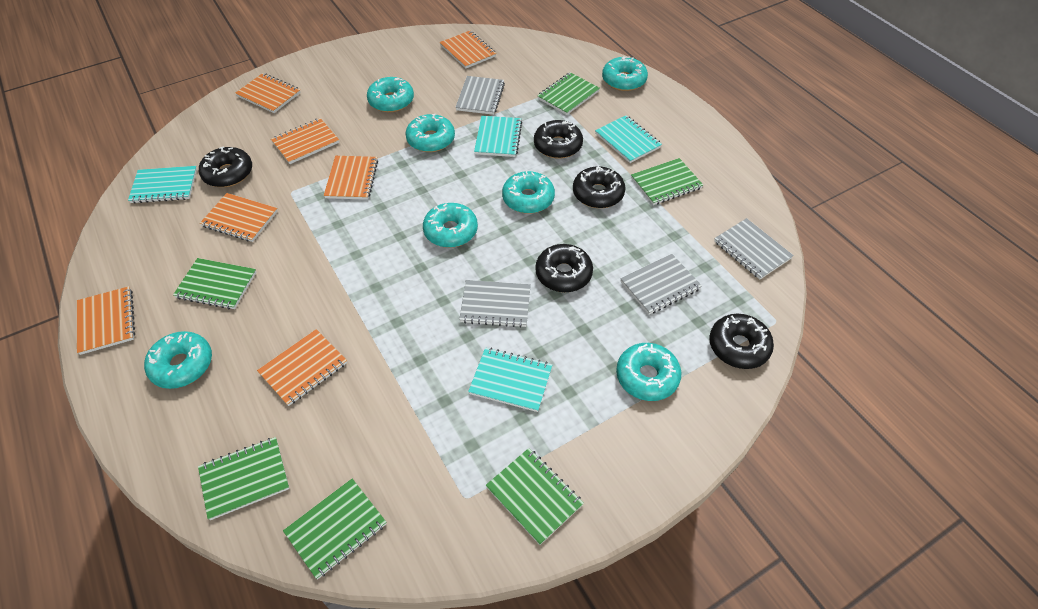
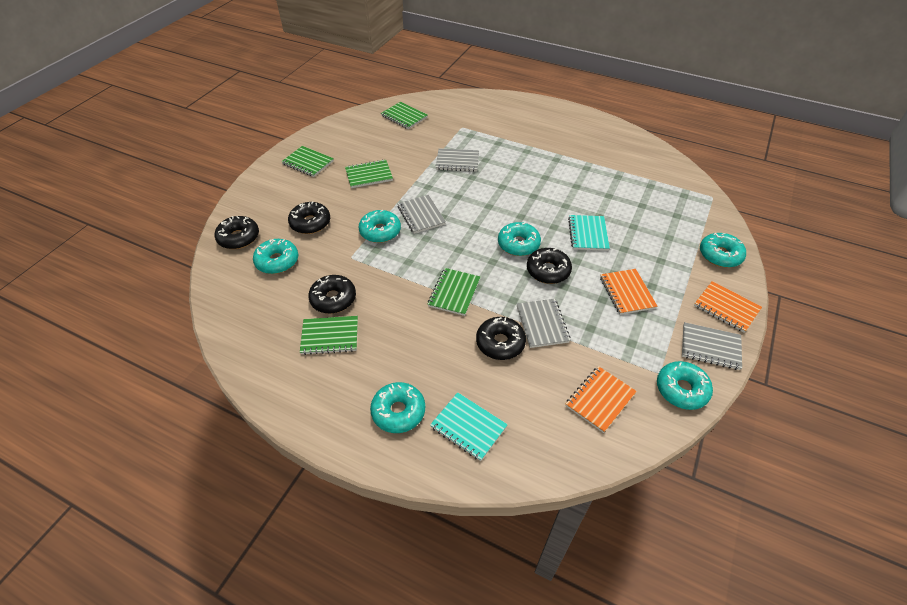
green notebook: 6 -> 5
orange notebook: 7 -> 3
turquoise donut: 7 -> 6
turquoise notebook: 4 -> 2

